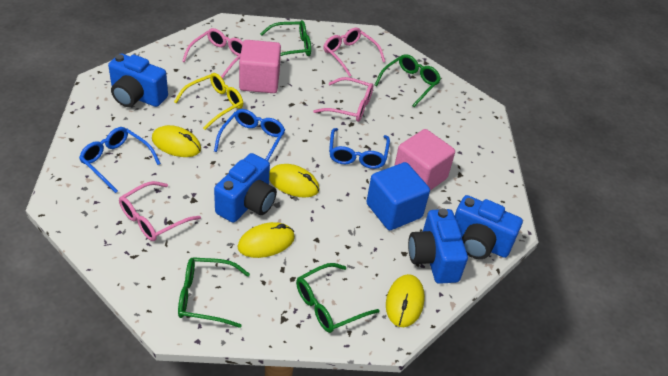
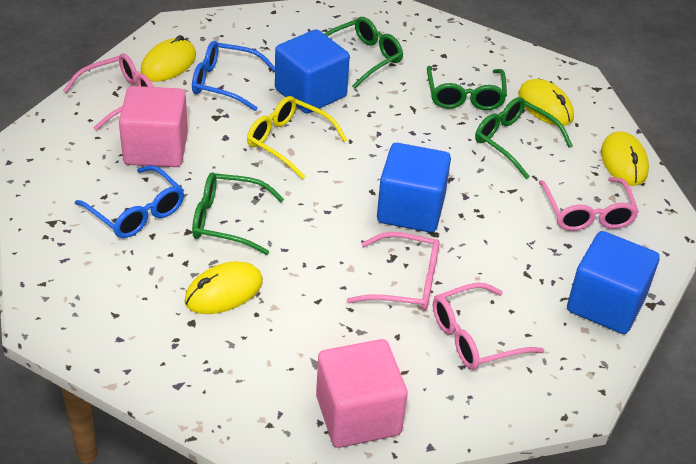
blue camera: 4 -> 0
blue cube: 1 -> 3
blue glasses: 3 -> 2

